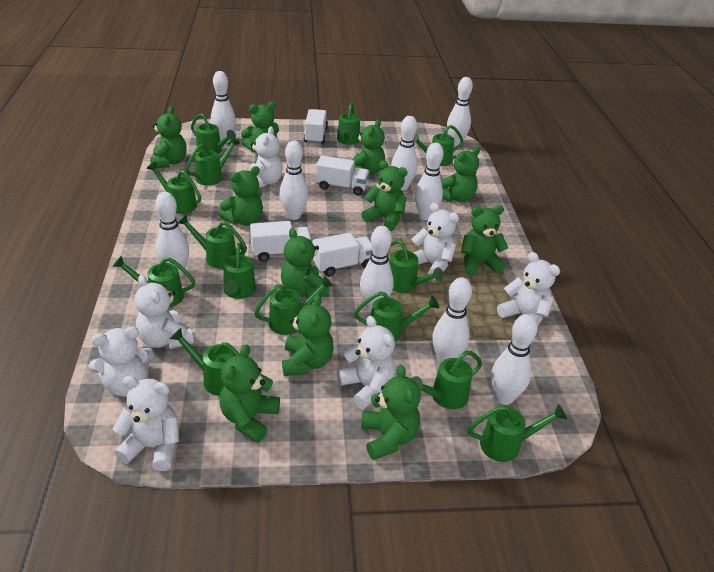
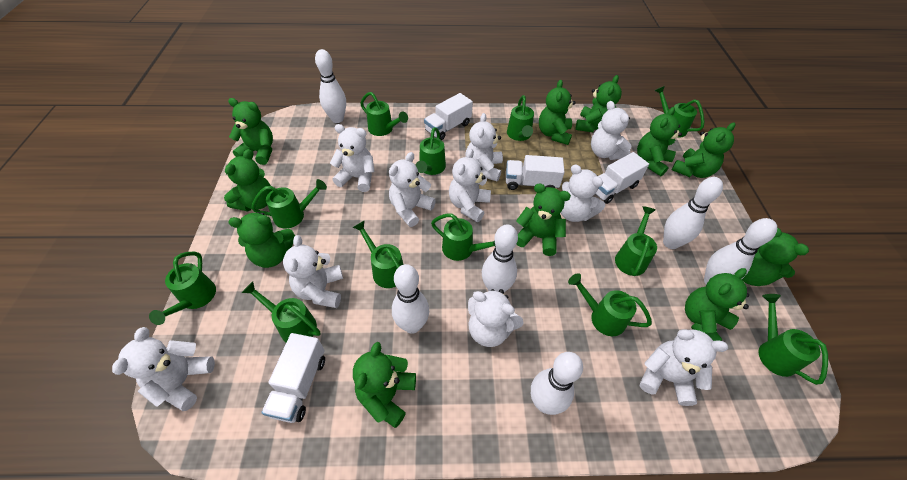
green watering can: 14 -> 12
white bowling pin: 9 -> 6
white teddy bear: 7 -> 10

